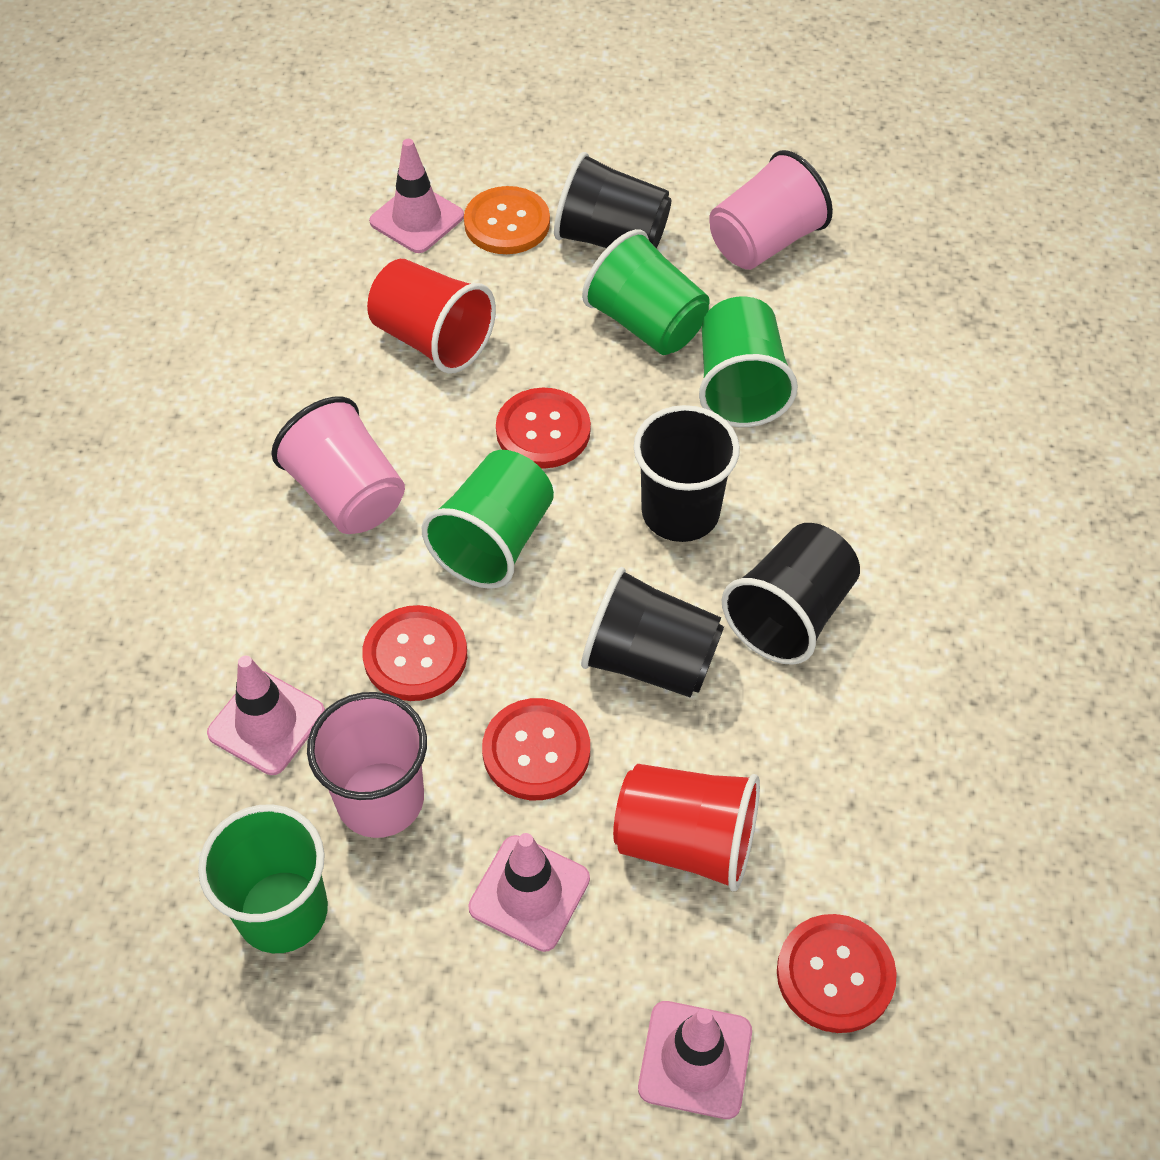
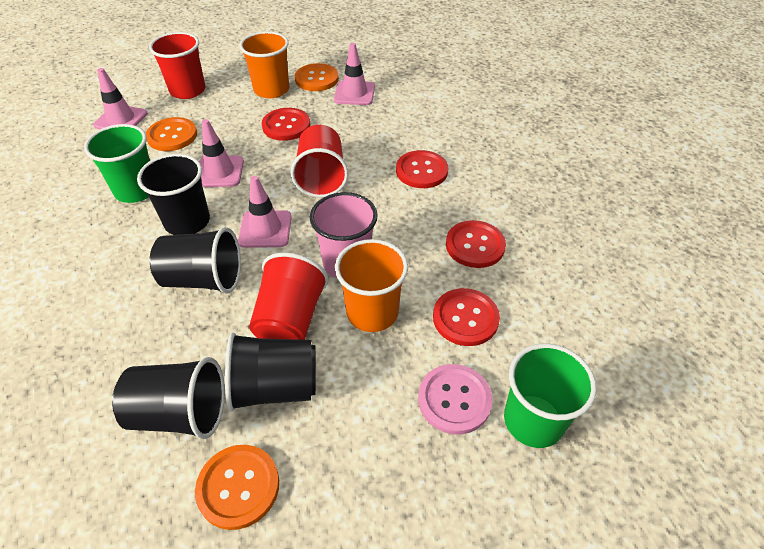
green cup: 4 -> 2
orange button: 1 -> 3
orange cup: 0 -> 2
pink button: 0 -> 1
pink cup: 3 -> 1
red cup: 2 -> 3

